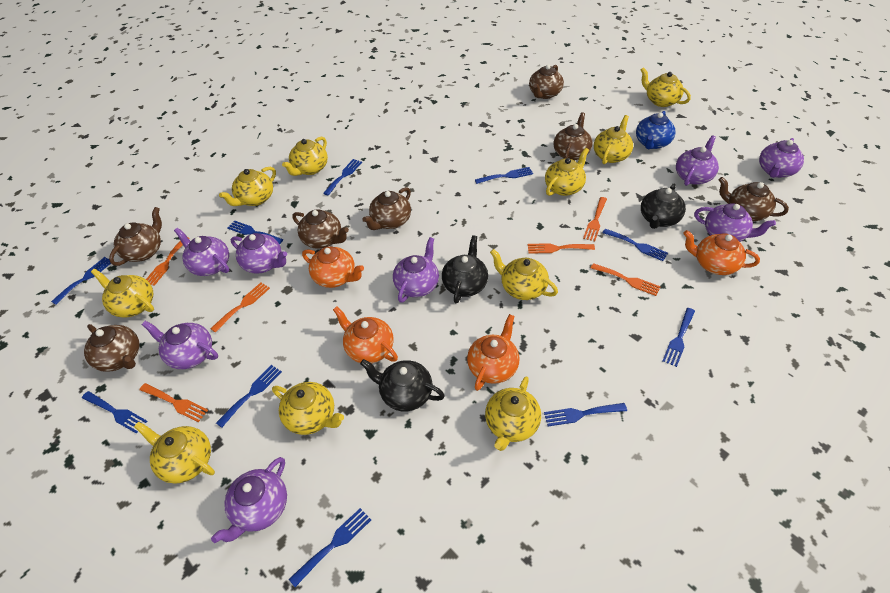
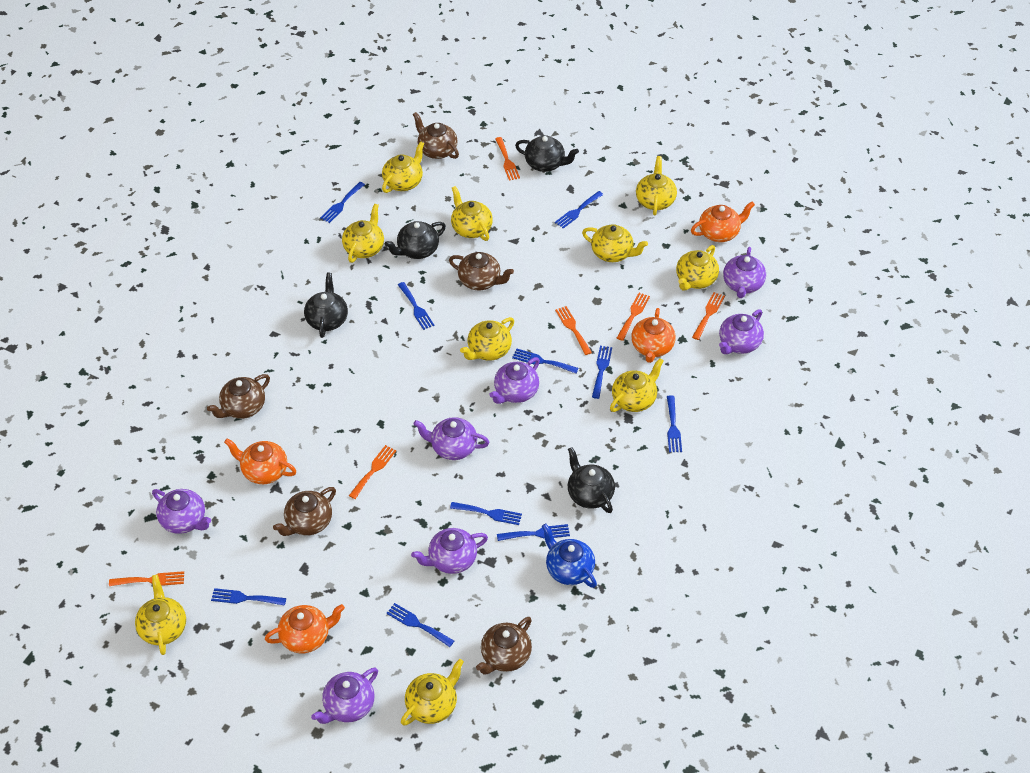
black teapot: 3 -> 4
brown teapot: 7 -> 5
purple teapot: 8 -> 7

